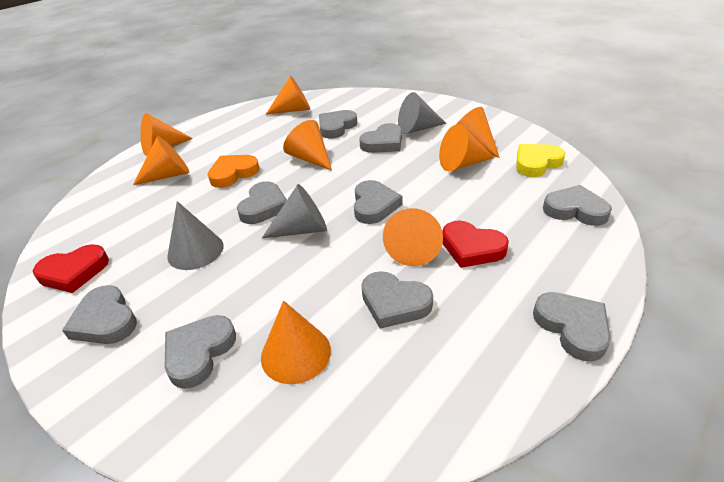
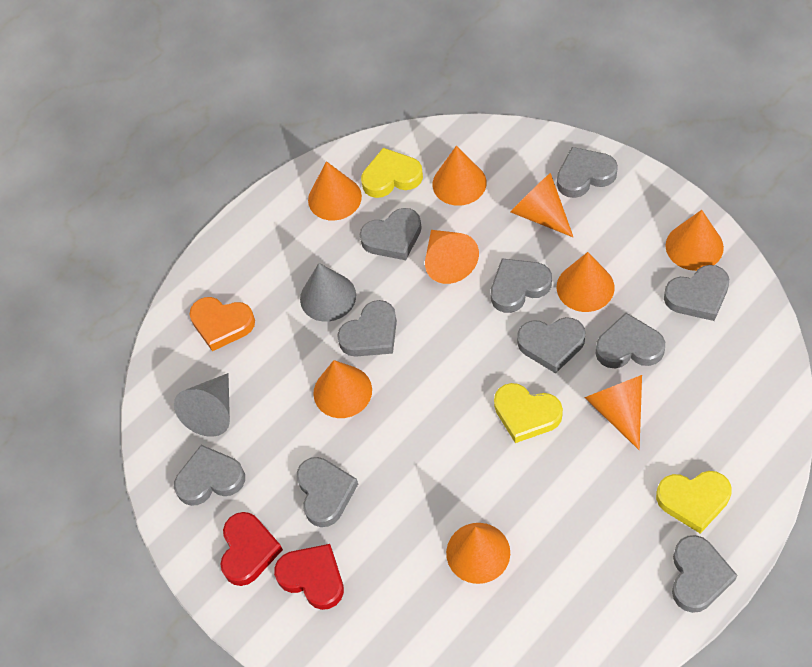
grey cone: 3 -> 2
grey heart: 9 -> 10
orange cone: 8 -> 9
yellow heart: 1 -> 3

